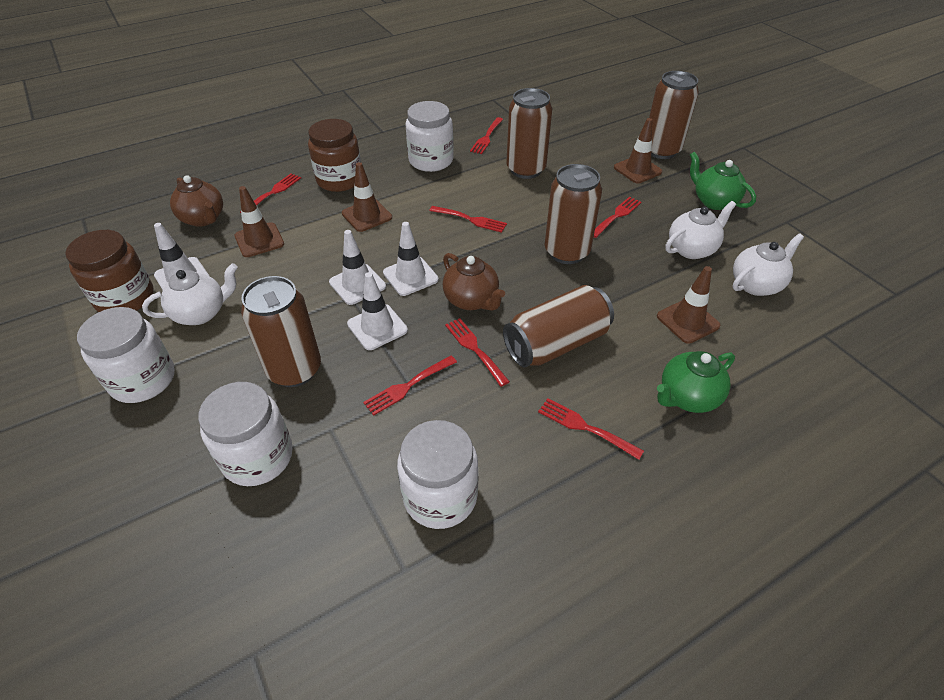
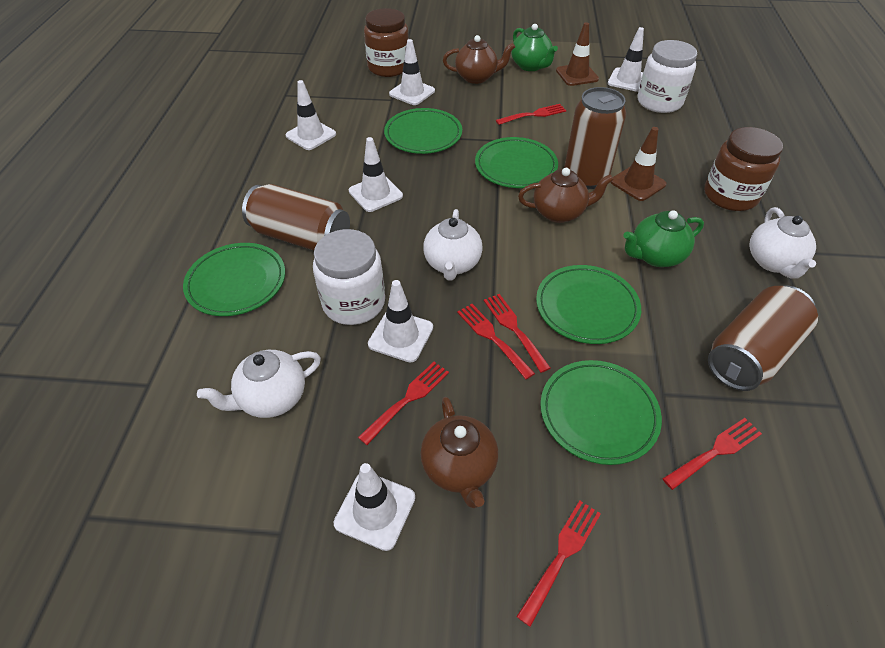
brown can: 5 -> 3
brown teapot: 2 -> 3
brown traffic cone: 4 -> 2
green plate: 0 -> 5
red fork: 7 -> 6
white jar: 4 -> 2
white traffic cone: 4 -> 6

